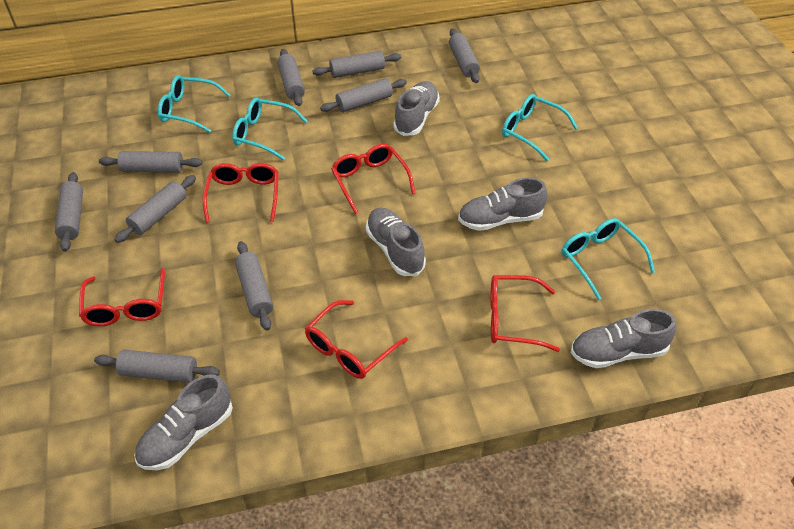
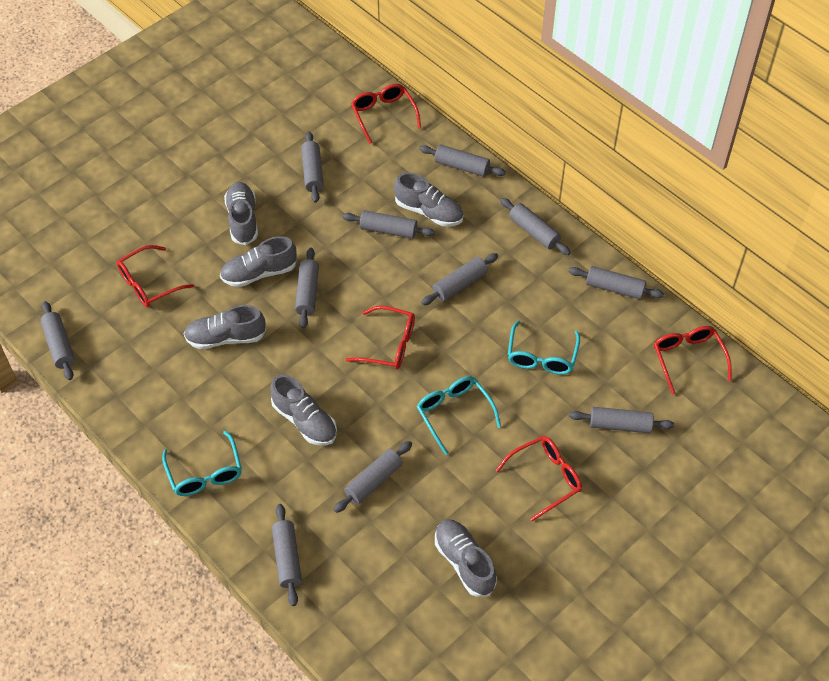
grey rolling pin: 9 -> 11
grey shoe: 5 -> 6
turquoise glasses: 4 -> 3

